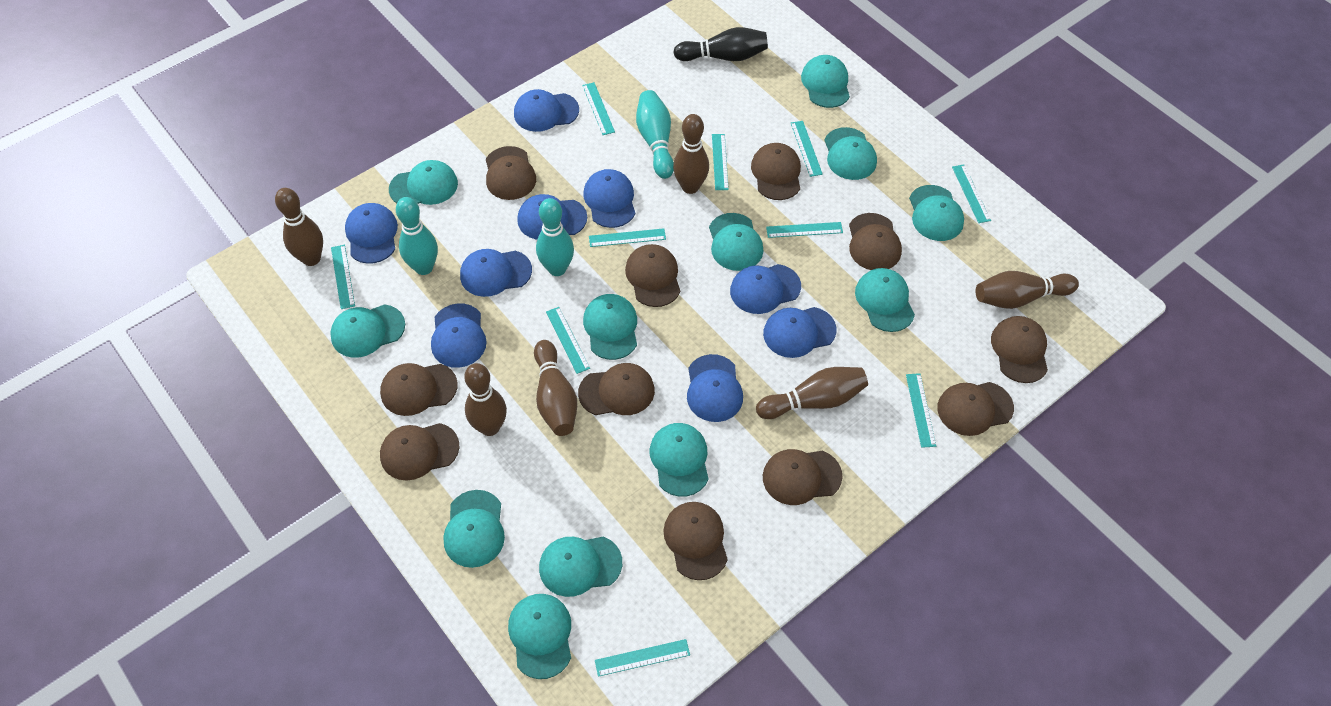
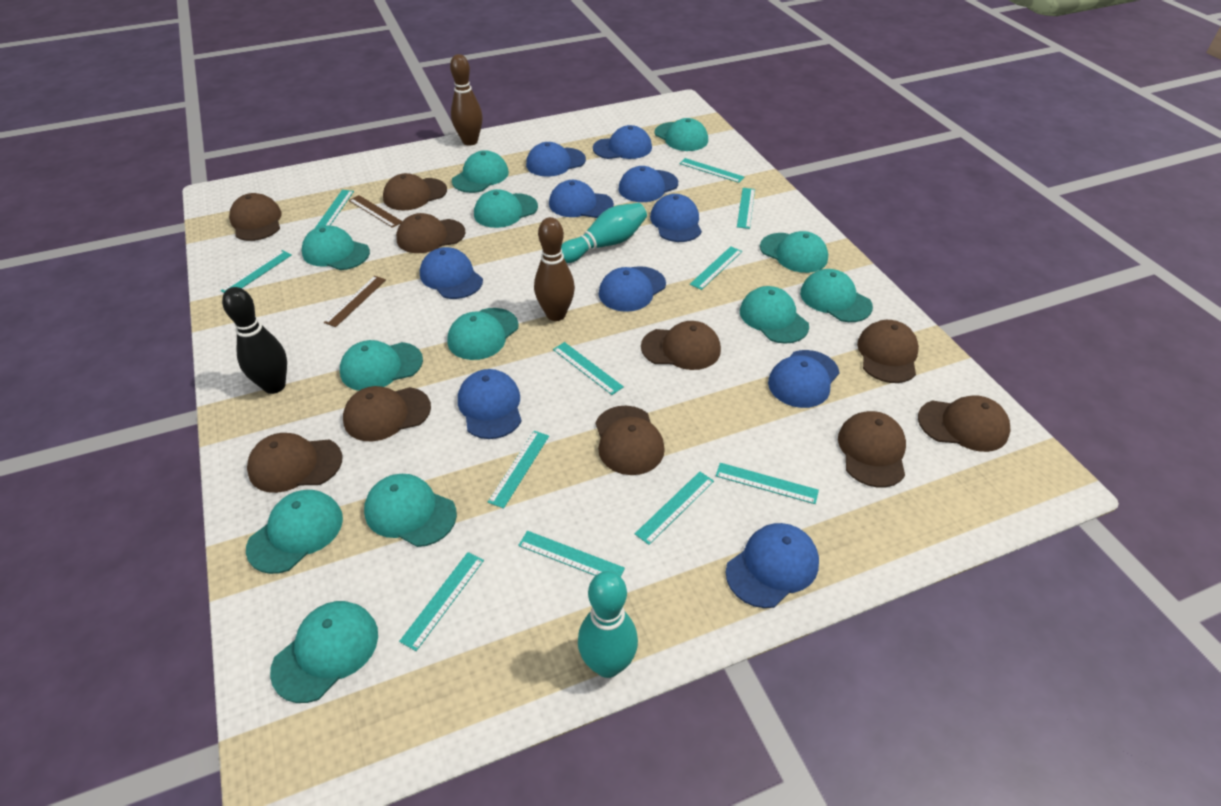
blue cap: 9 -> 10
brown bowling pin: 6 -> 2
brown cap: 11 -> 10
brown ruler: 0 -> 2
turquoise bowling pin: 3 -> 2
turquoise ruler: 10 -> 11

